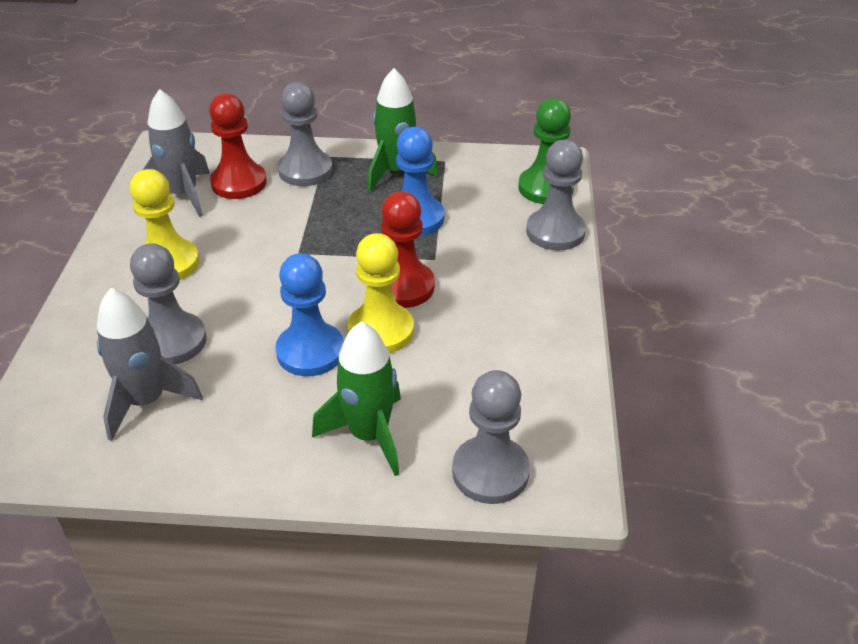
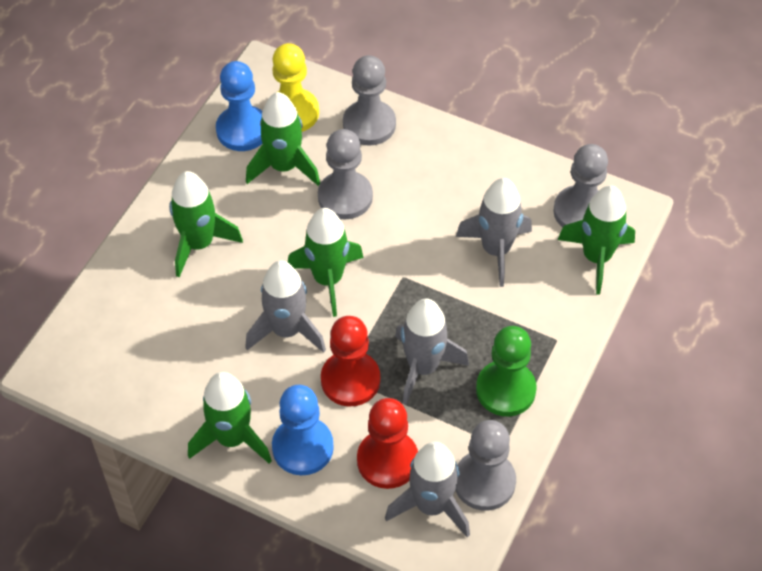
green rocket: 2 -> 5
grey rocket: 2 -> 4
yellow pawn: 2 -> 1

